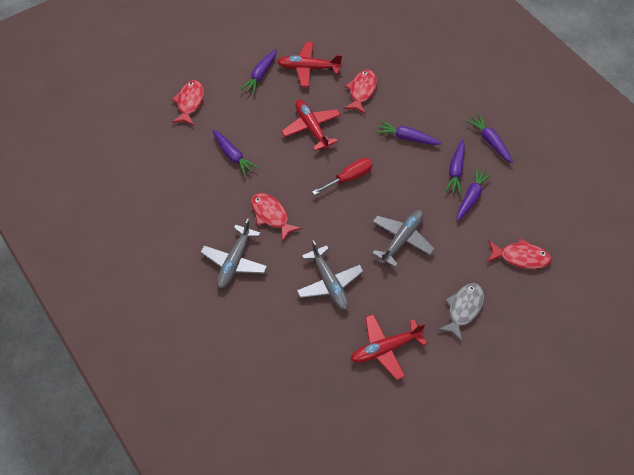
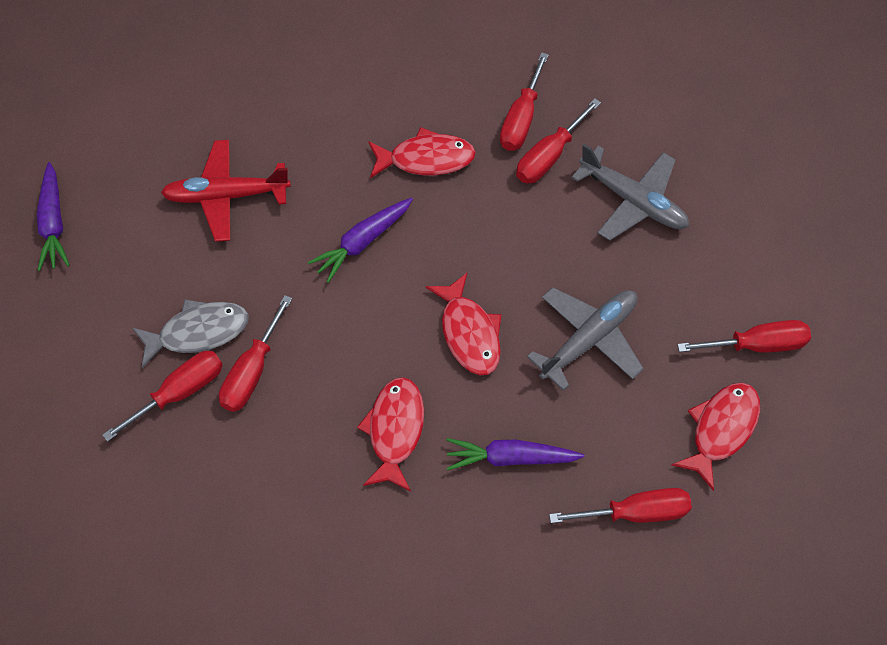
grey plane: 3 -> 2
purple carrot: 6 -> 3
red plane: 3 -> 1
red screwdriver: 1 -> 6

